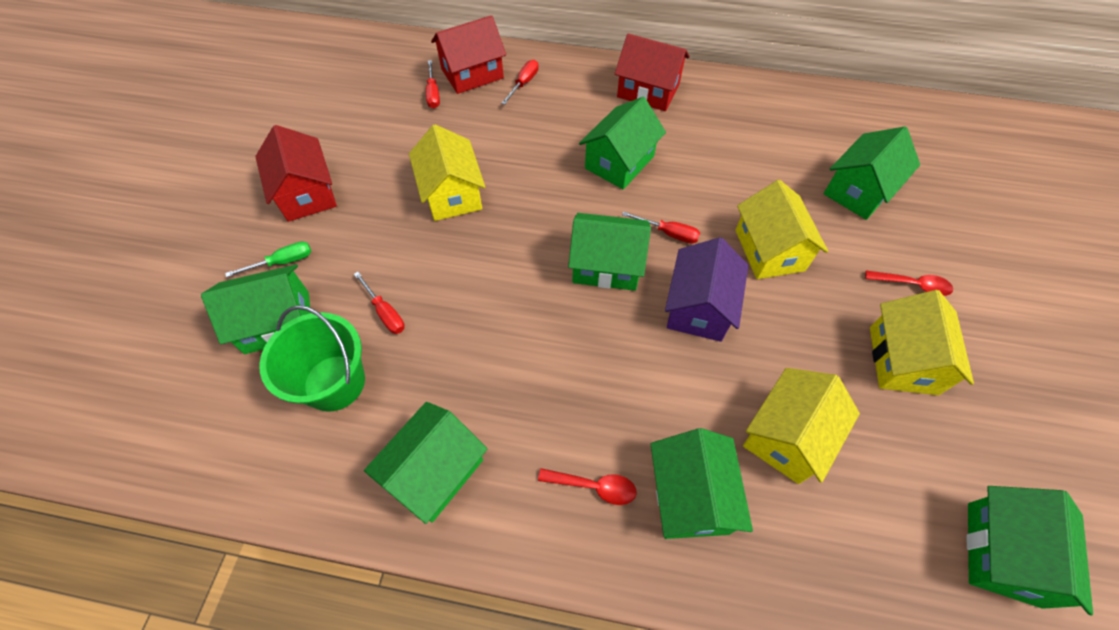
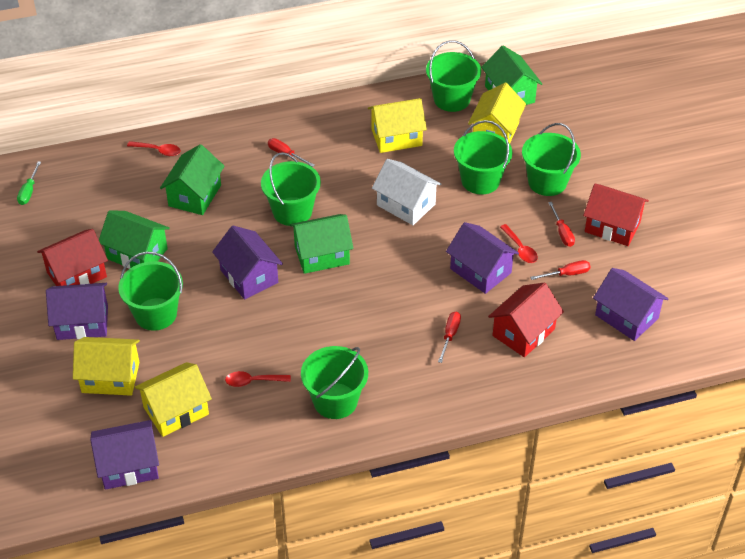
green bucket: 1 -> 6
green house: 7 -> 4
purple house: 1 -> 5
red spoon: 2 -> 3
white house: 0 -> 1

